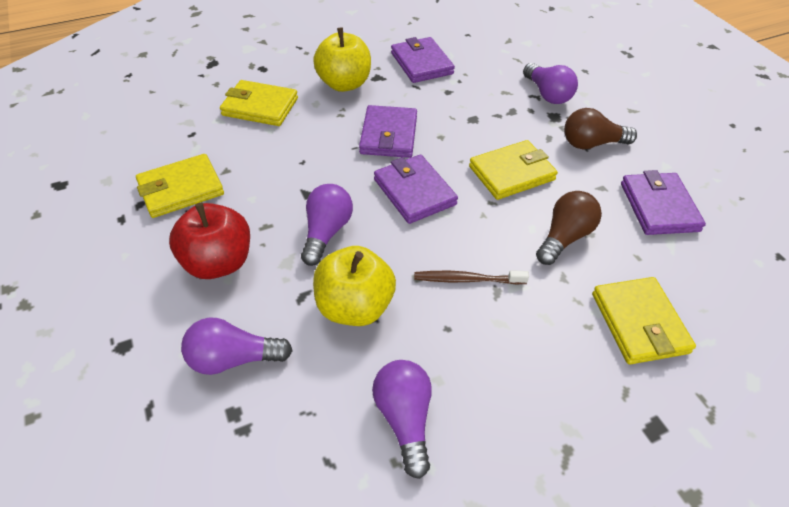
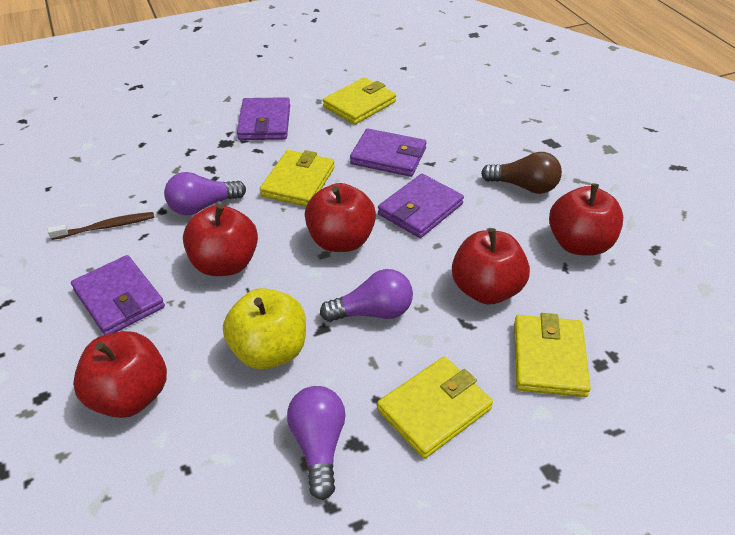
brown light bulb: 2 -> 1
purple light bulb: 4 -> 3
red apple: 1 -> 5
yellow apple: 2 -> 1

